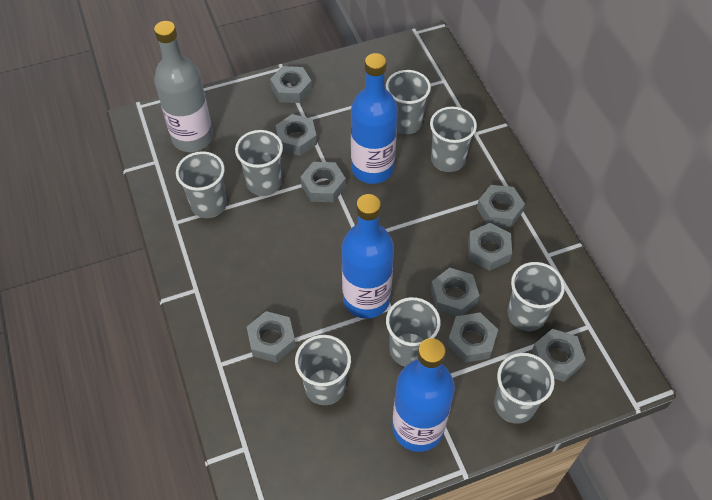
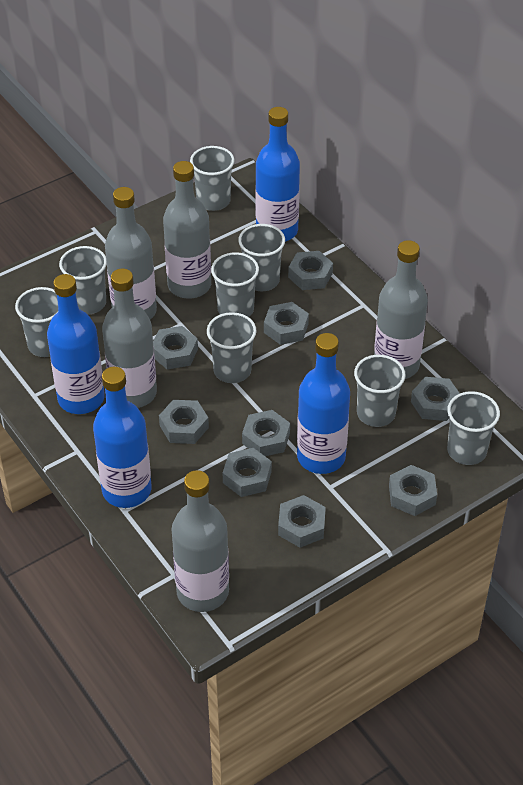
blue bottle: 3 -> 4
grey bottle: 1 -> 5

